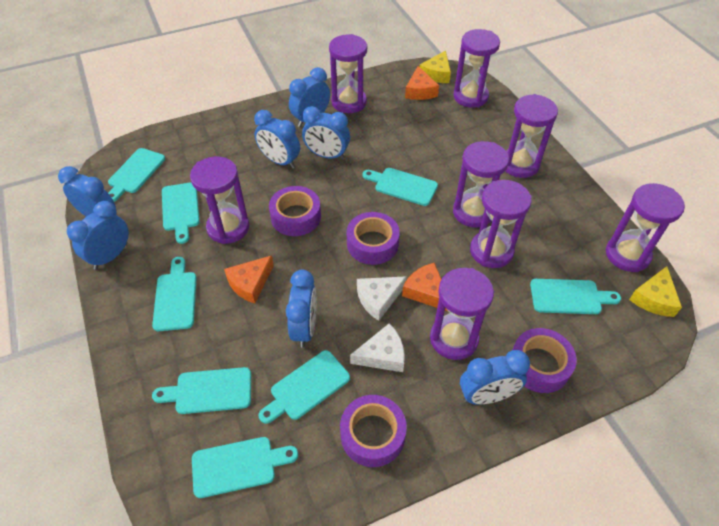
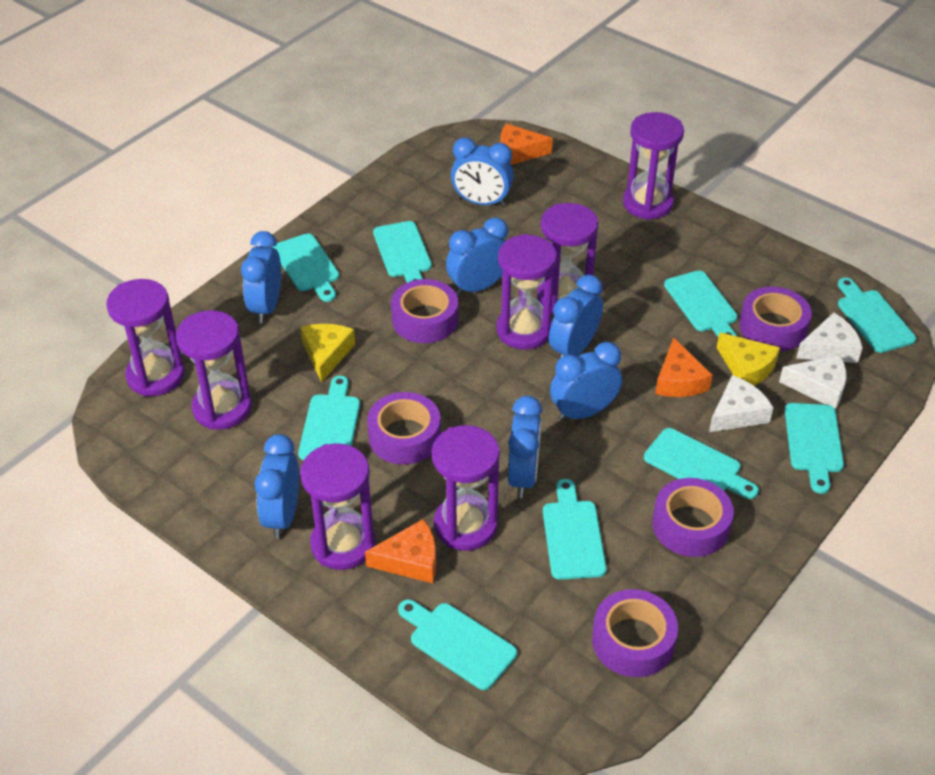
purple hourglass: 8 -> 7
purple tape: 4 -> 5
turquoise cutting board: 8 -> 9
white cheese: 2 -> 3

